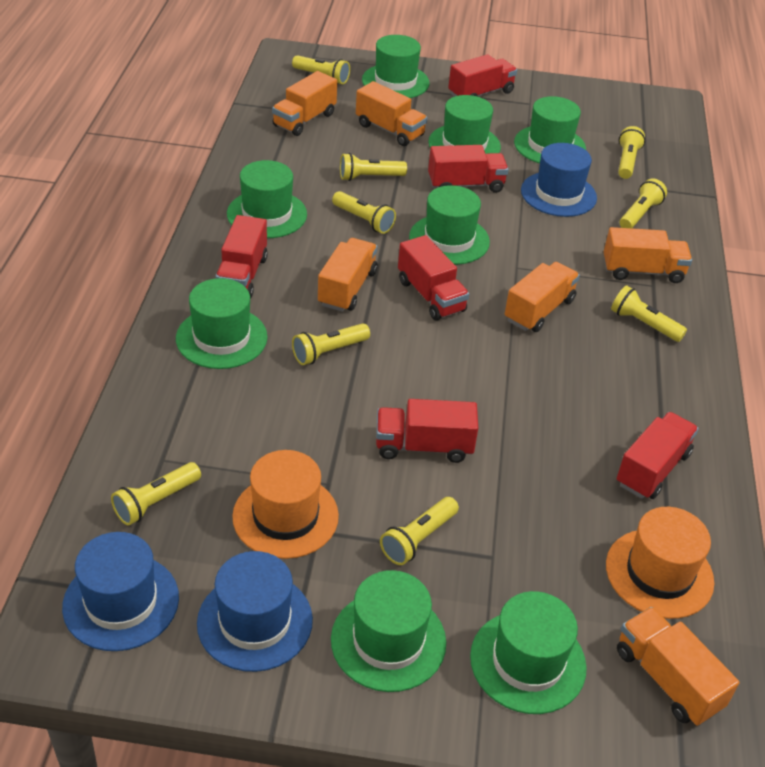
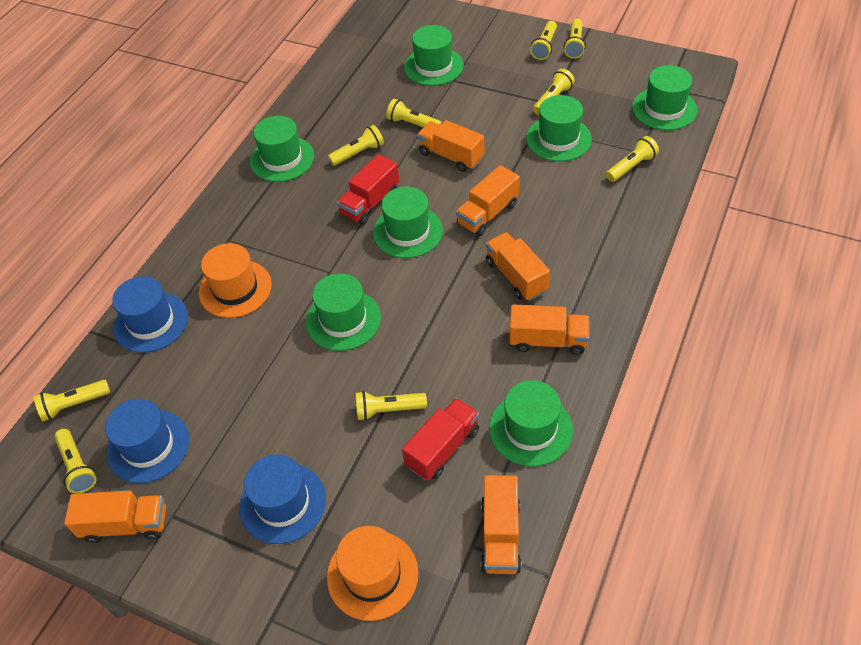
green hat: 8 -> 7
red truck: 6 -> 2

